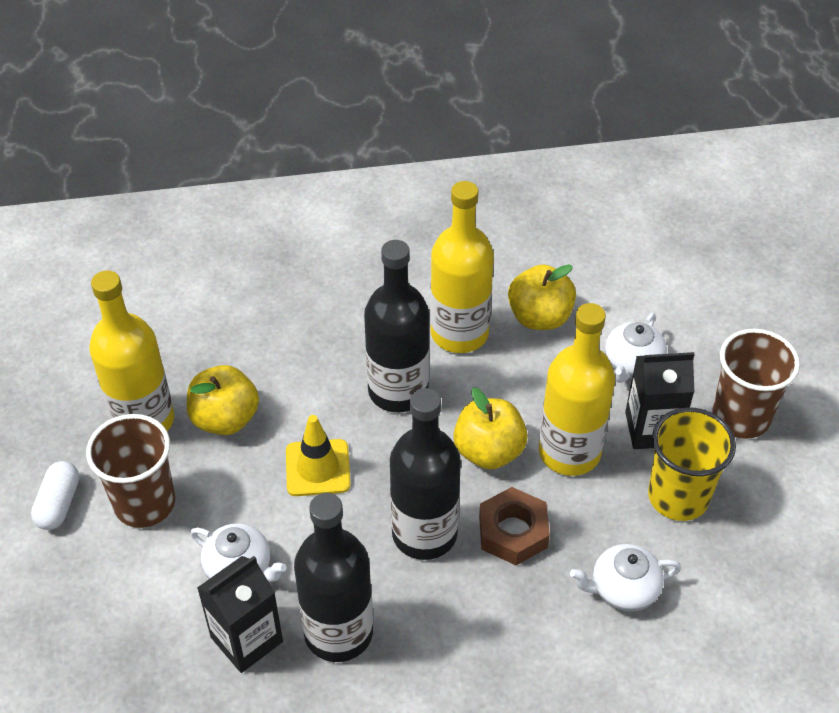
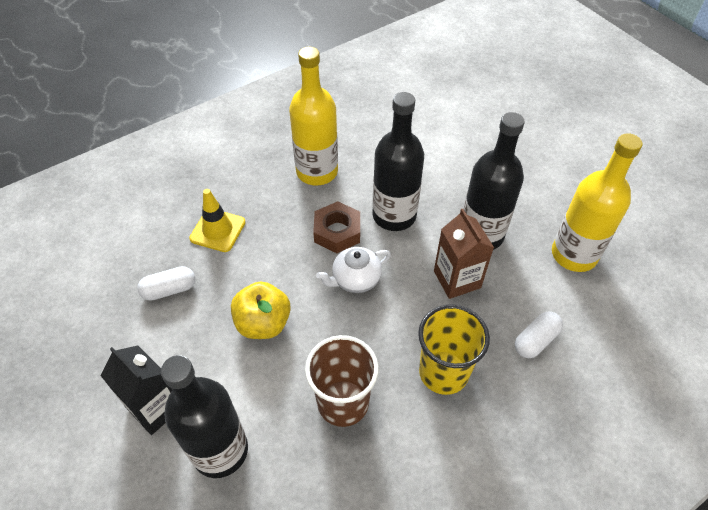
black carton: 2 -> 1
brown carton: 0 -> 1
brown cup: 2 -> 1
white capsule: 1 -> 2
white teapot: 3 -> 1
yellow apple: 3 -> 1
yellow bottle: 3 -> 2

